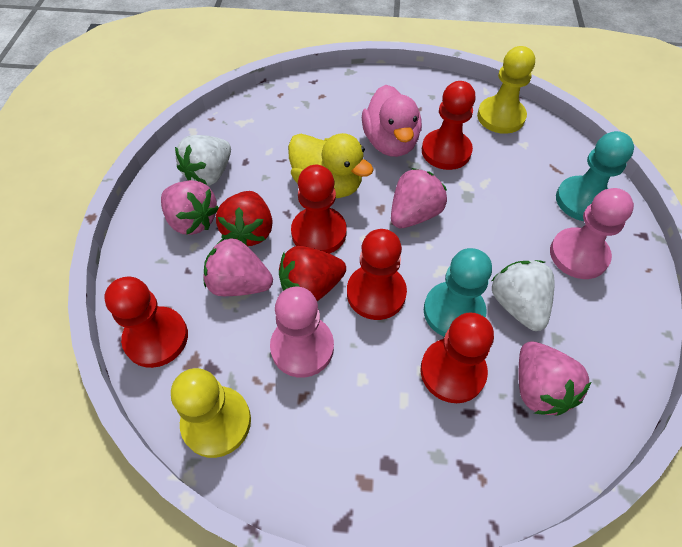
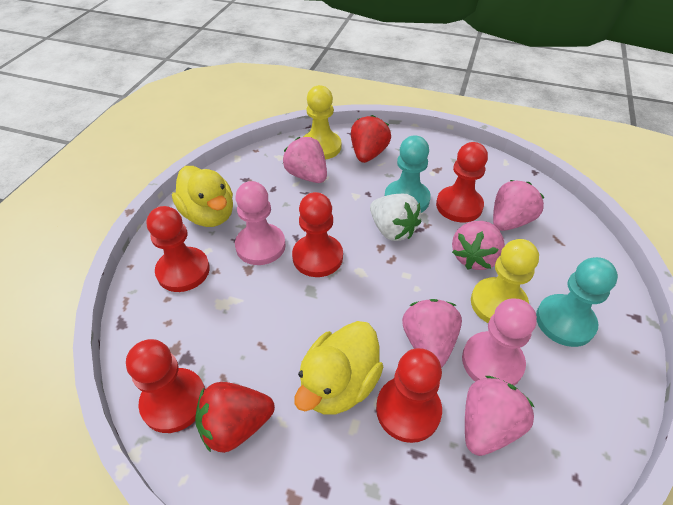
pink duck: 1 -> 0
pink strawberry: 4 -> 5
white strawberry: 2 -> 1
yellow duck: 1 -> 2

